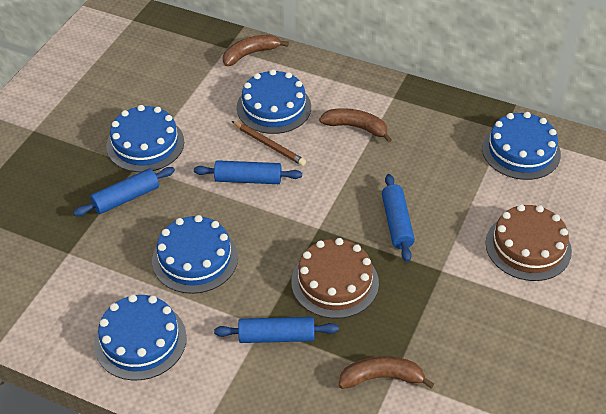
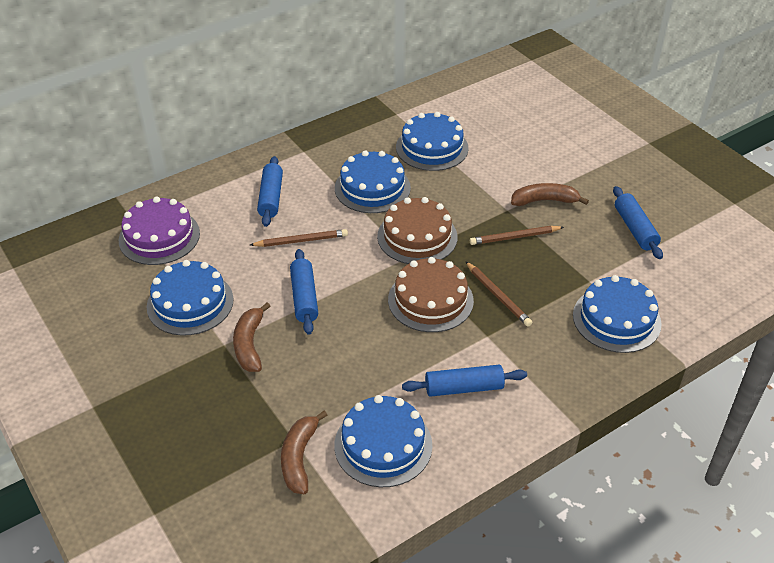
brown pencil: 1 -> 3
purple cake: 0 -> 1

